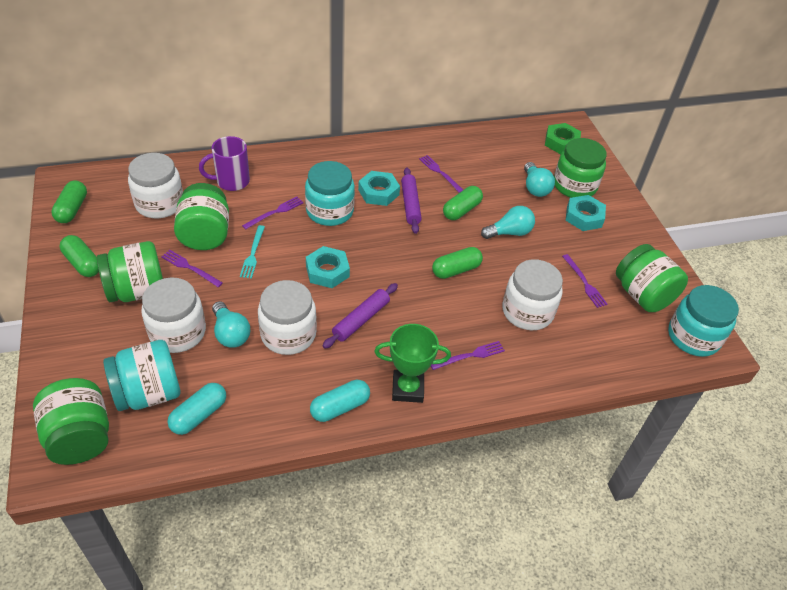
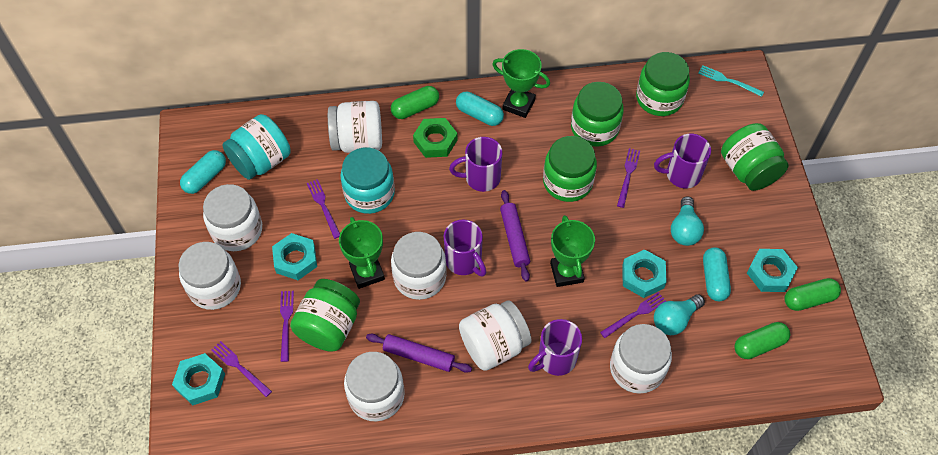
green capsule: 4 -> 3
green trophy: 1 -> 3
purple mug: 1 -> 4
turquoise capsule: 2 -> 3
turquoise jar: 3 -> 2
turquoise light bulb: 3 -> 2
turquoise nut: 3 -> 4
white jar: 4 -> 7

